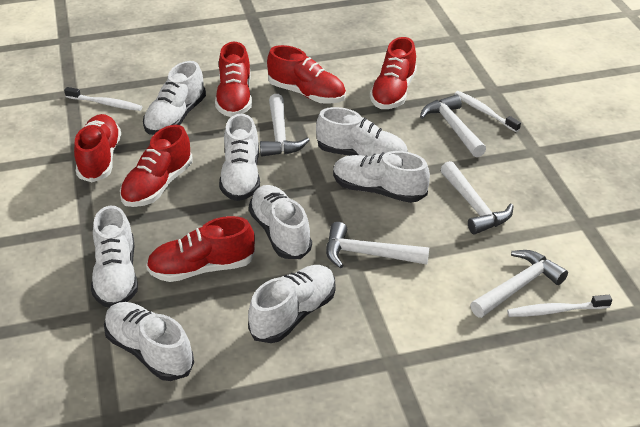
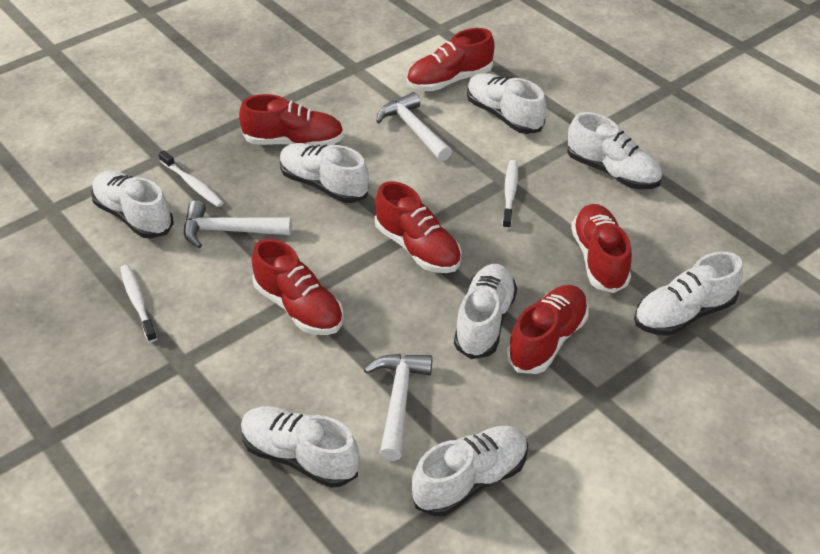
white hammer: 5 -> 3

